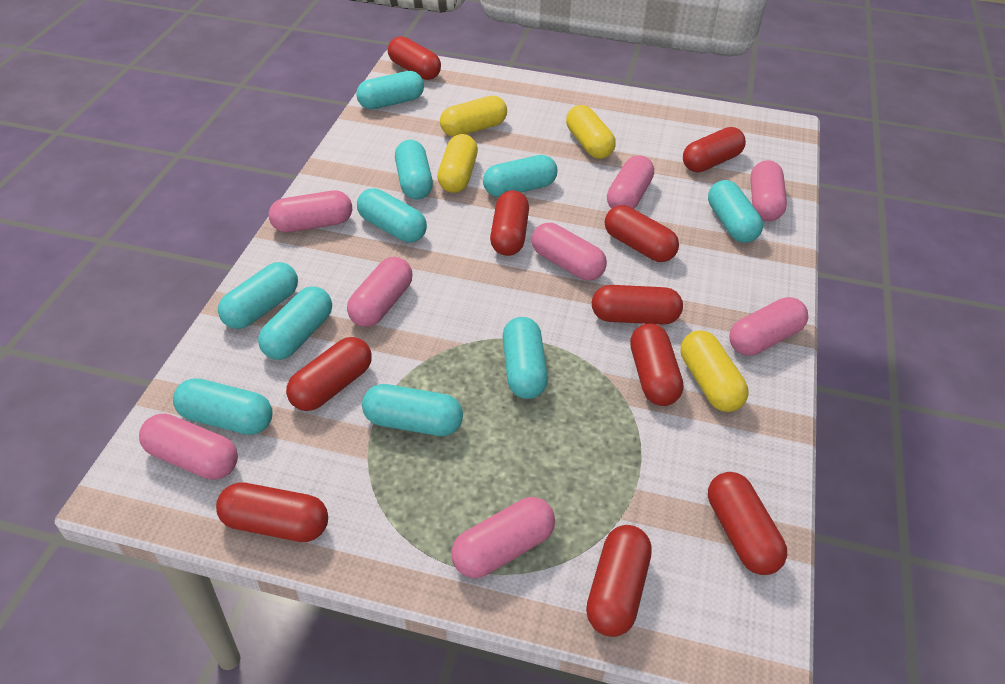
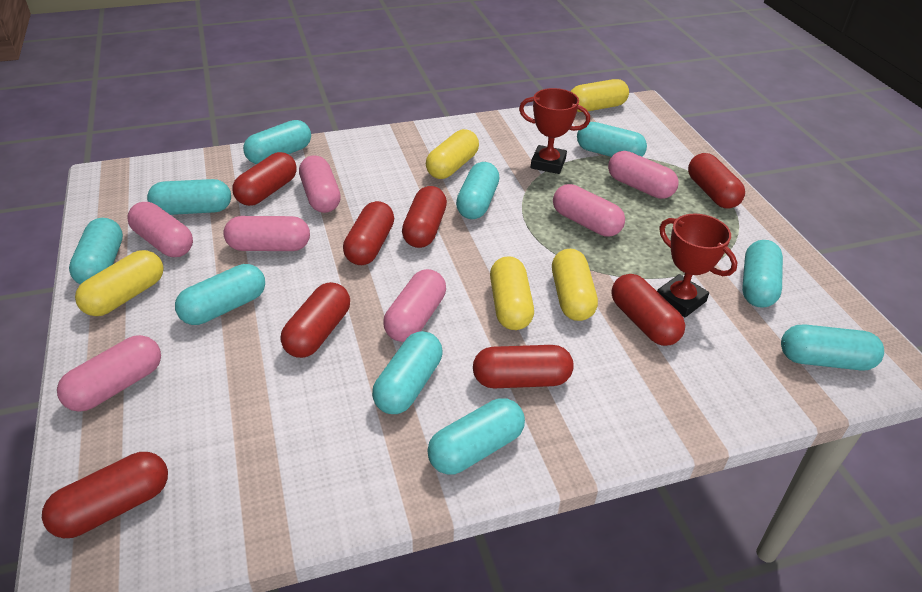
pink capsule: 8 -> 7
red capsule: 10 -> 8
red trophy: 0 -> 2
yellow capsule: 4 -> 5

